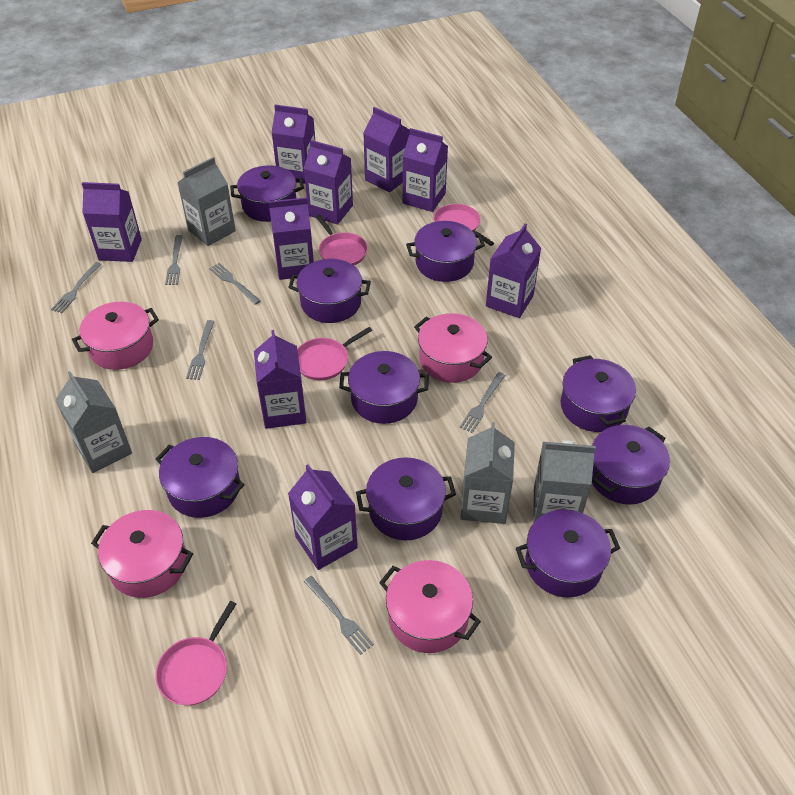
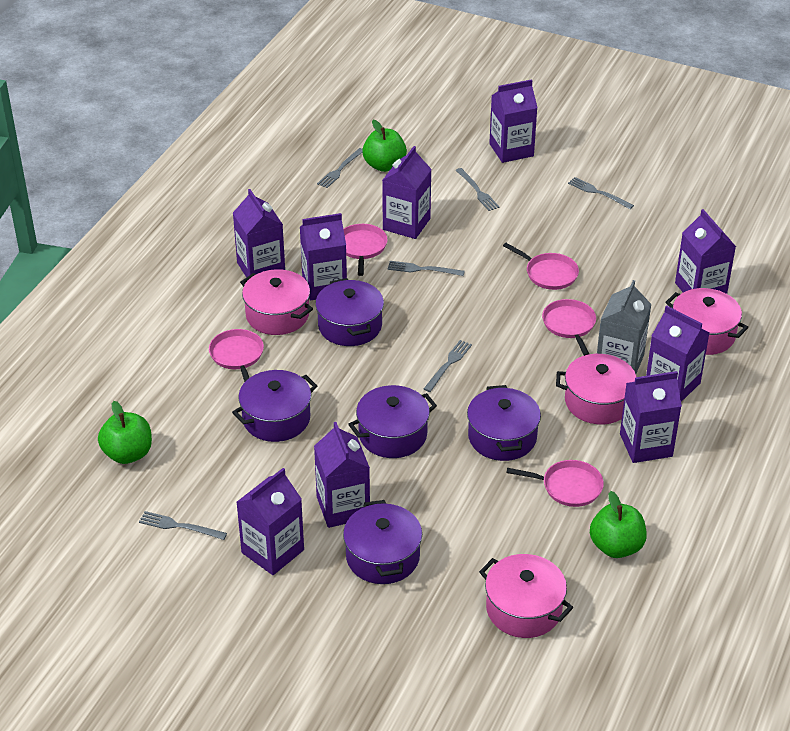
green apple: 0 -> 3
grey carton: 4 -> 1
pink pan: 4 -> 5
purple pot: 9 -> 5

